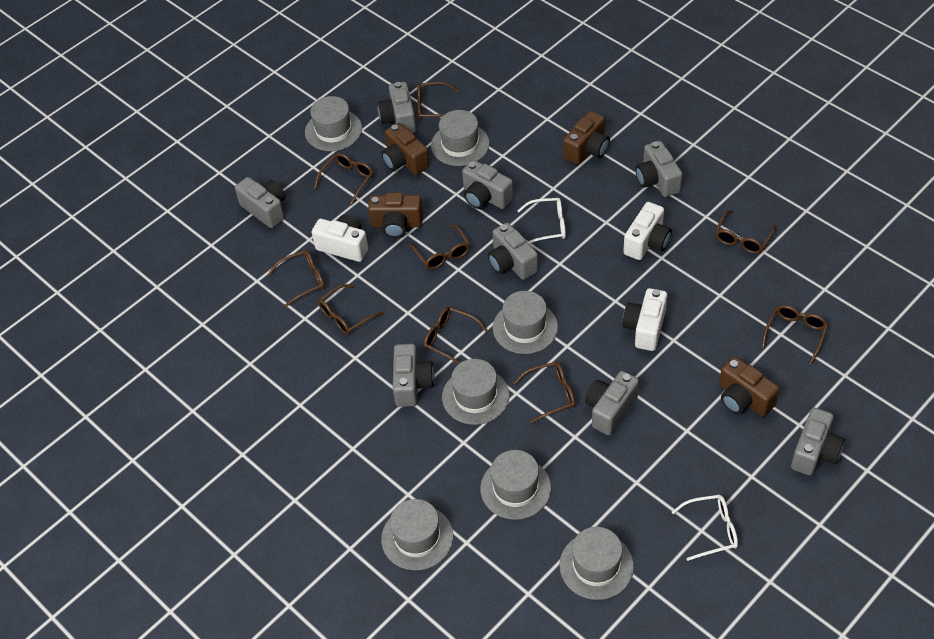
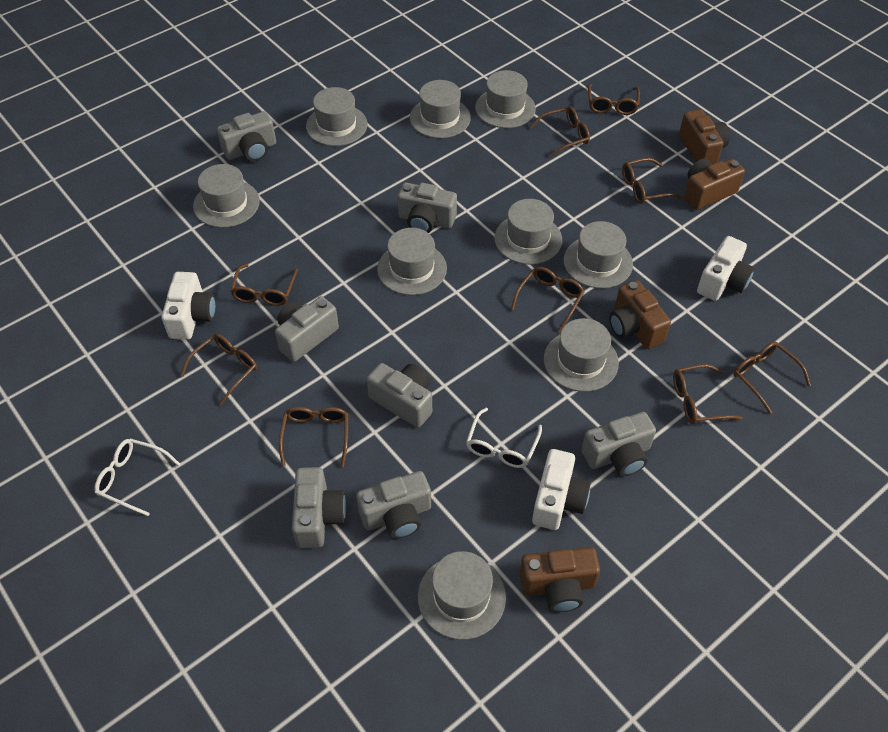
grey camera: 8 -> 7
grey hat: 7 -> 9

